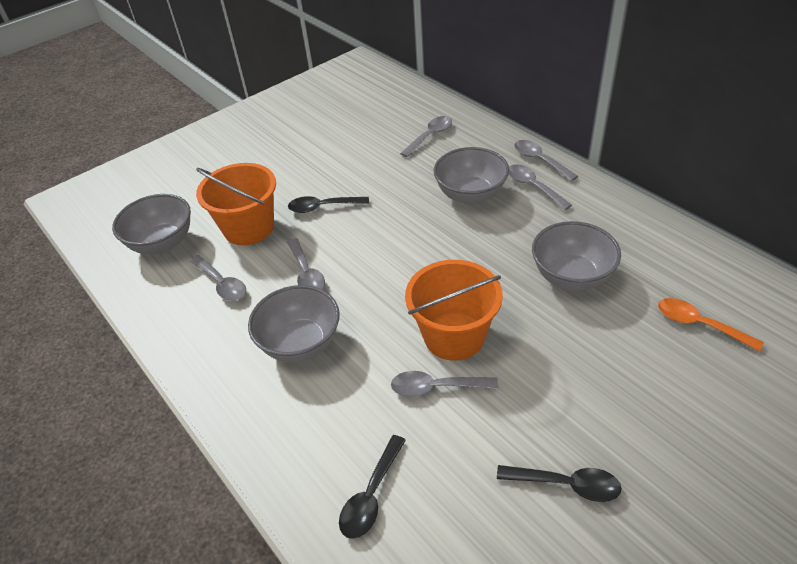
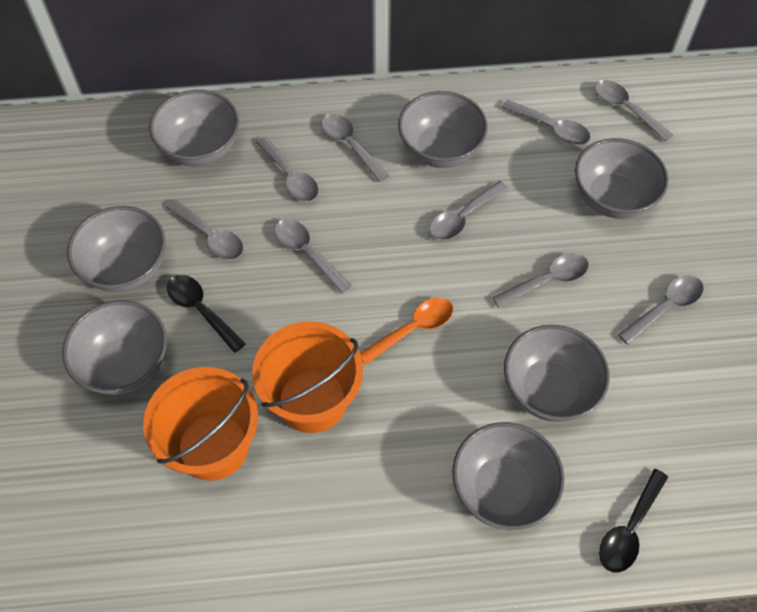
black spoon: 3 -> 2
grey bowl: 4 -> 7
grey spoon: 6 -> 9

